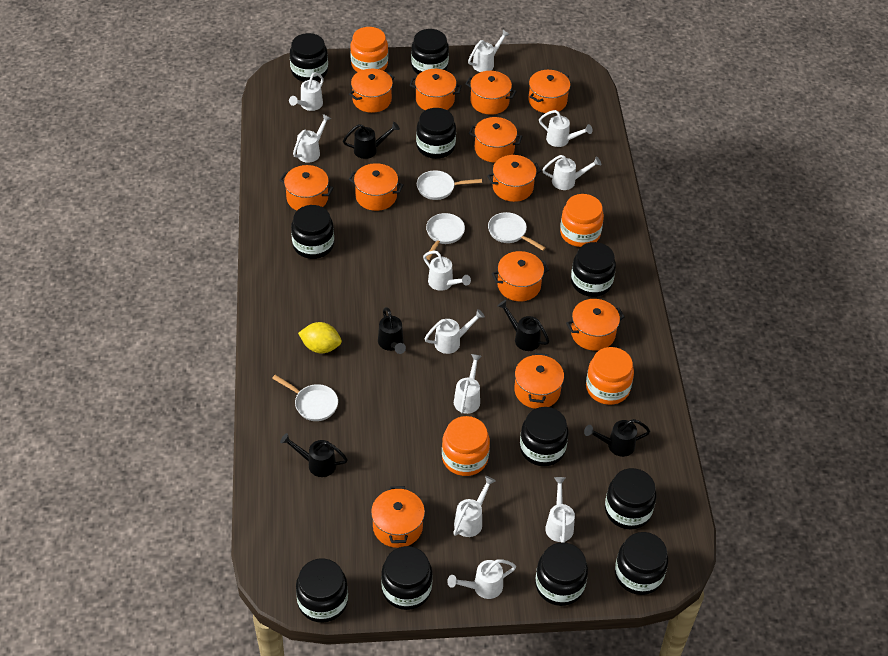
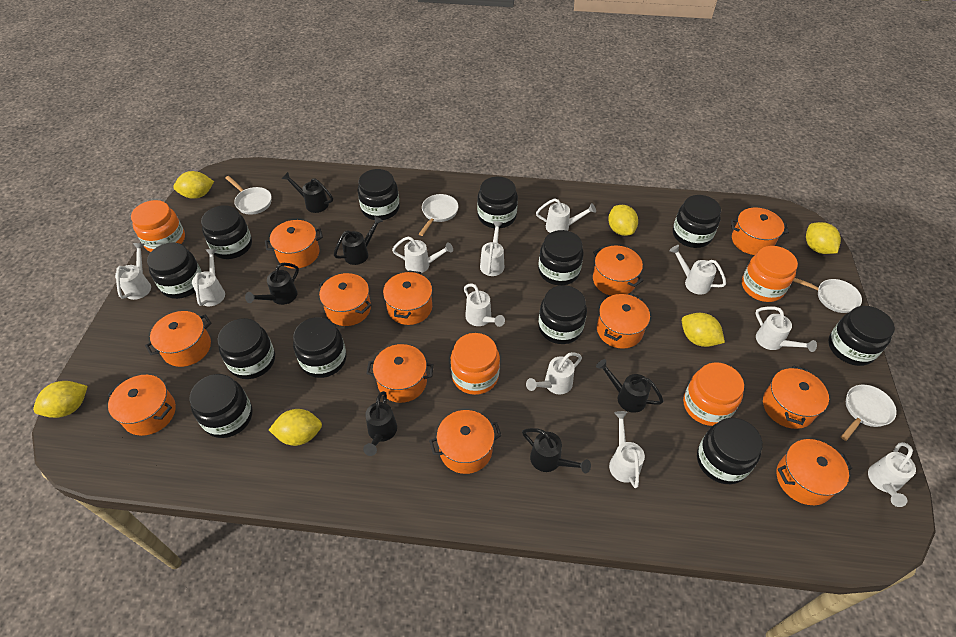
black jar: 11 -> 12
black watering can: 5 -> 6
yellow lemon: 1 -> 6

